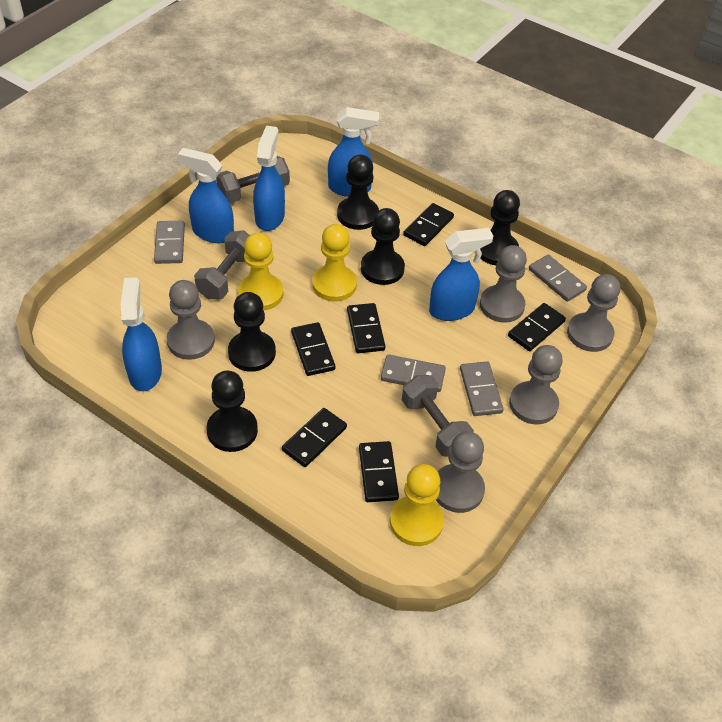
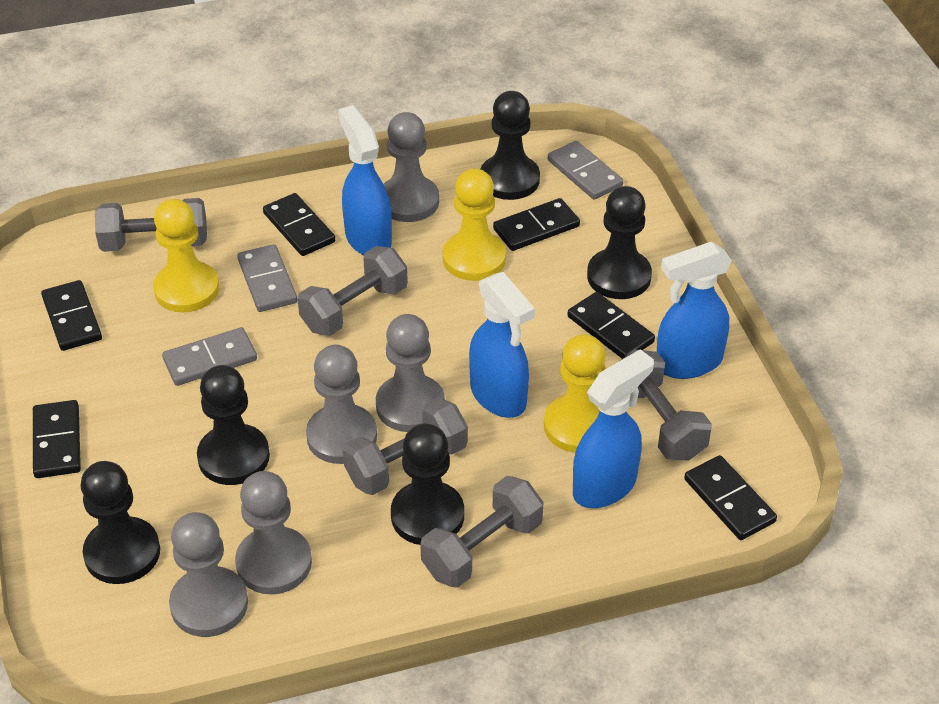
blue spray bottle: 5 -> 4
grey domino: 4 -> 3
grey dumbbell: 3 -> 5

